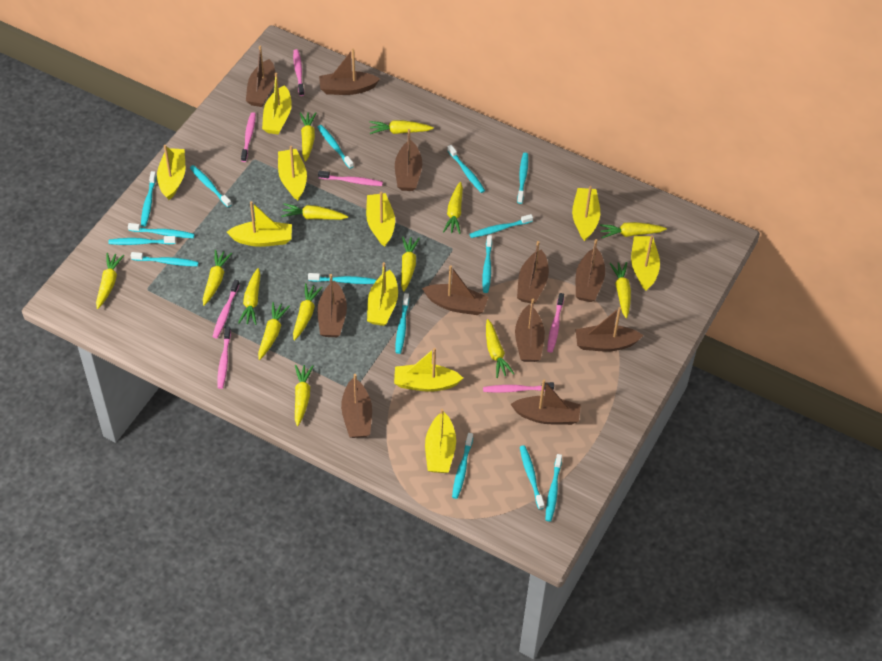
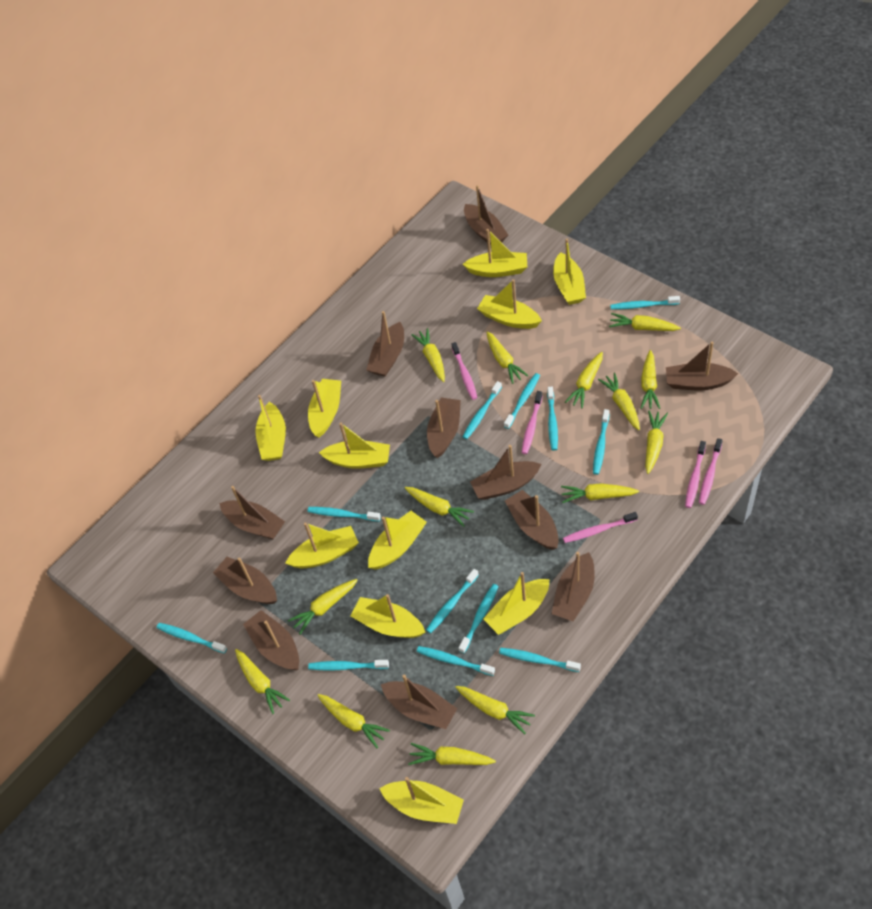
pink toothbrush: 7 -> 5
turquoise toothbrush: 15 -> 12
yellow boat: 10 -> 11

